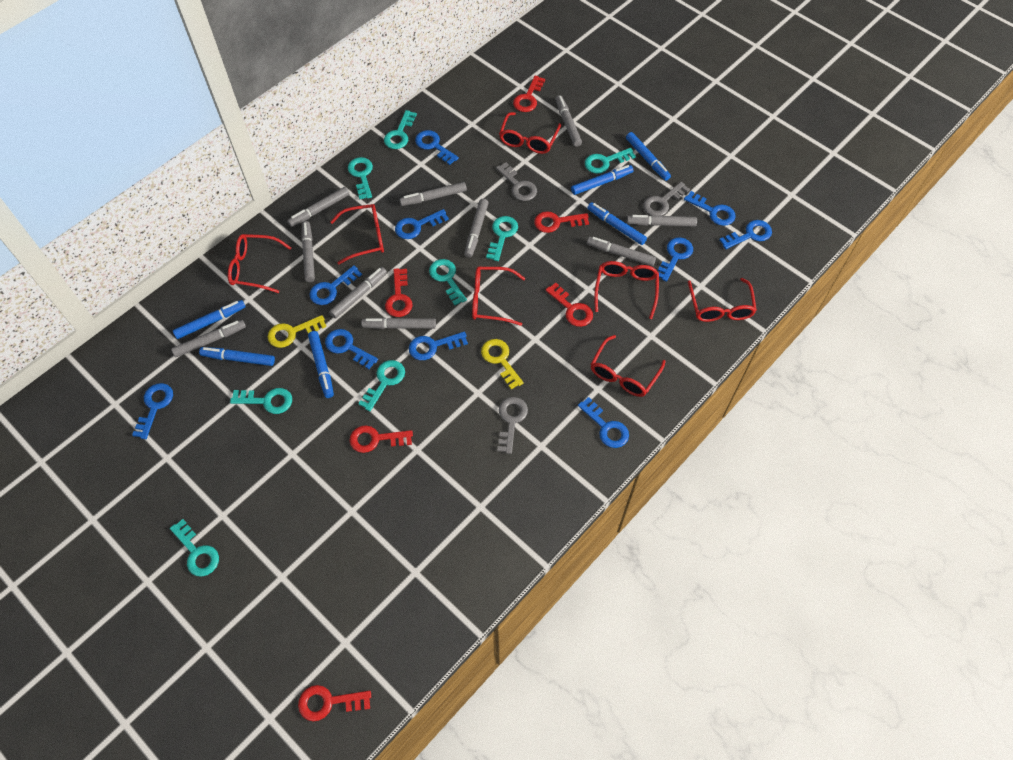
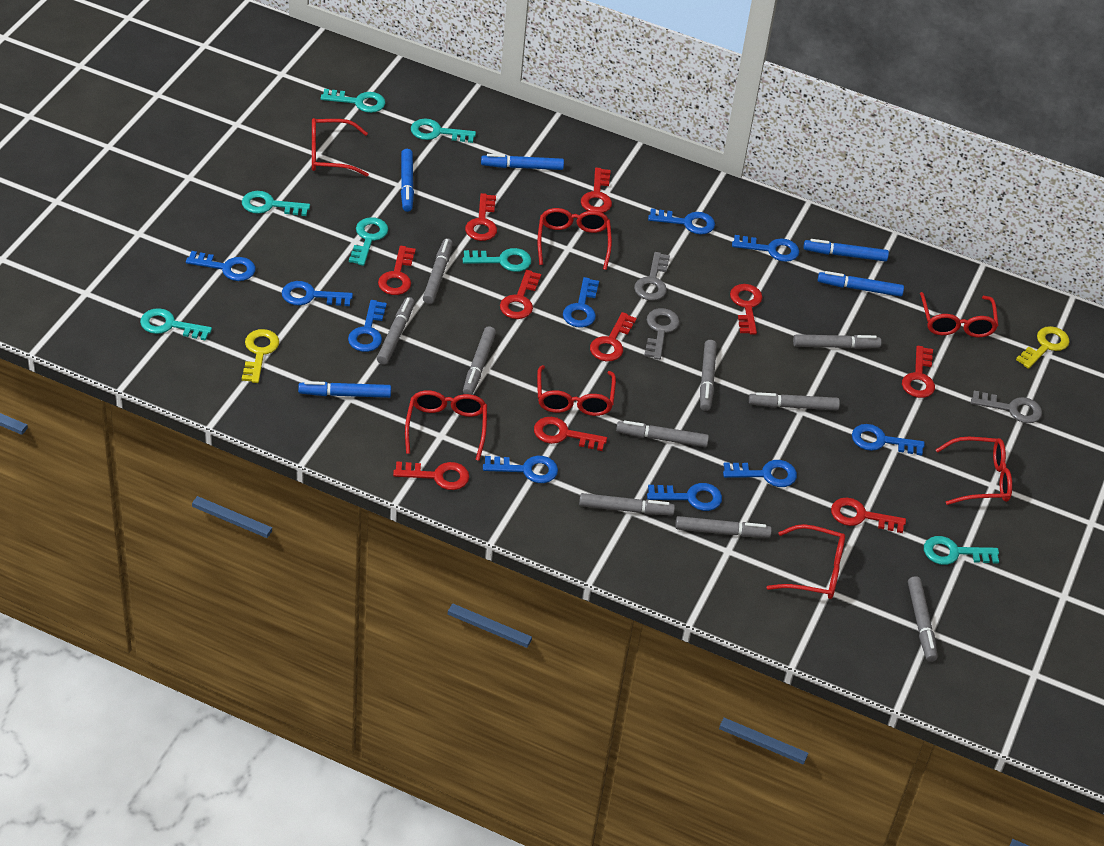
blue marker: 6 -> 5
red key: 6 -> 10
turquoise key: 8 -> 7

